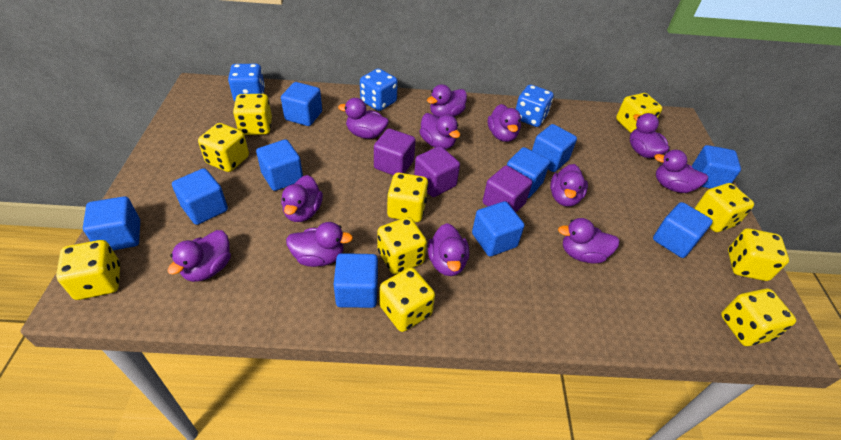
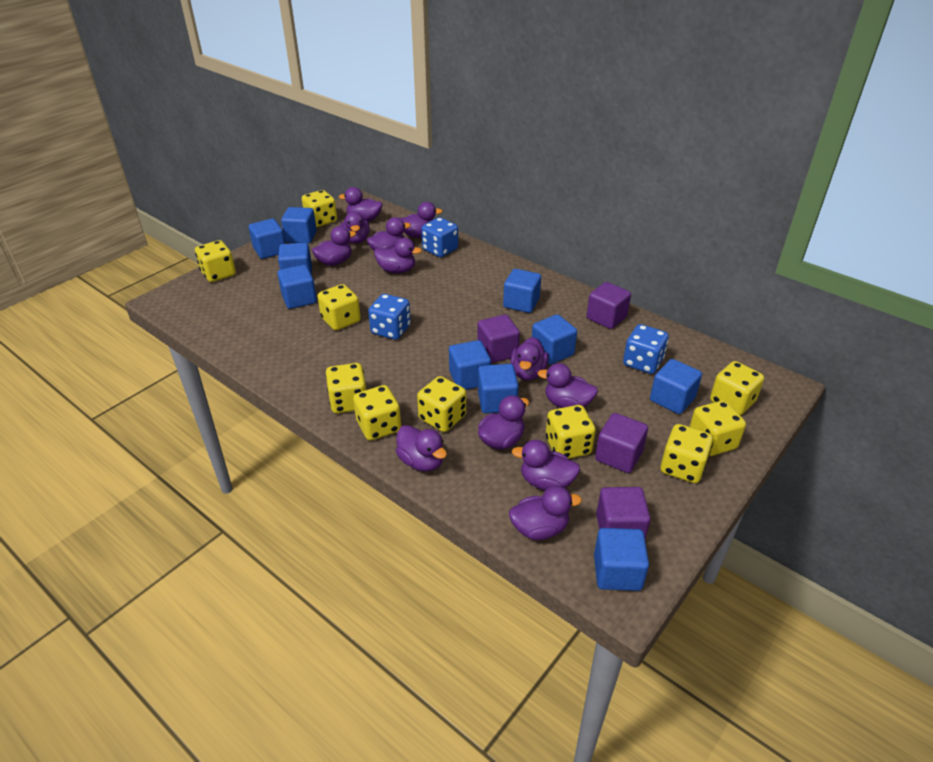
purple cube: 3 -> 4

